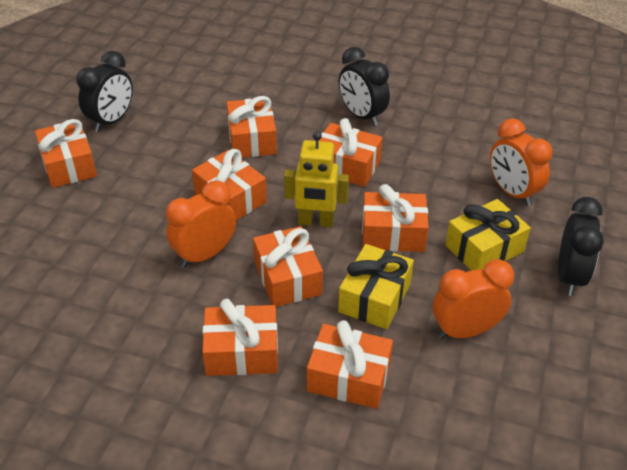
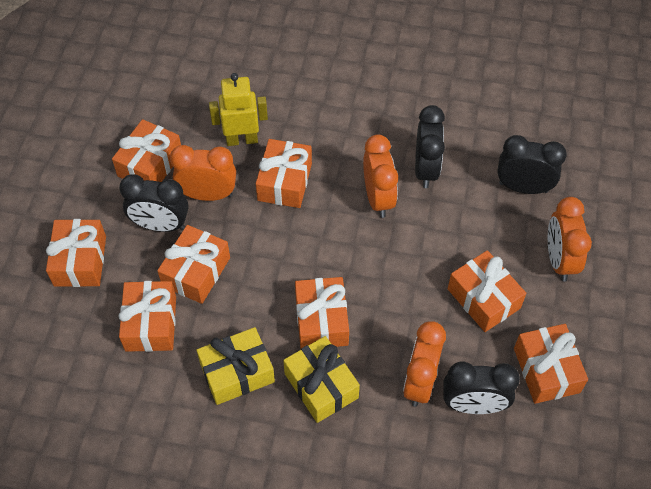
black clock: 3 -> 4
orange clock: 3 -> 4

